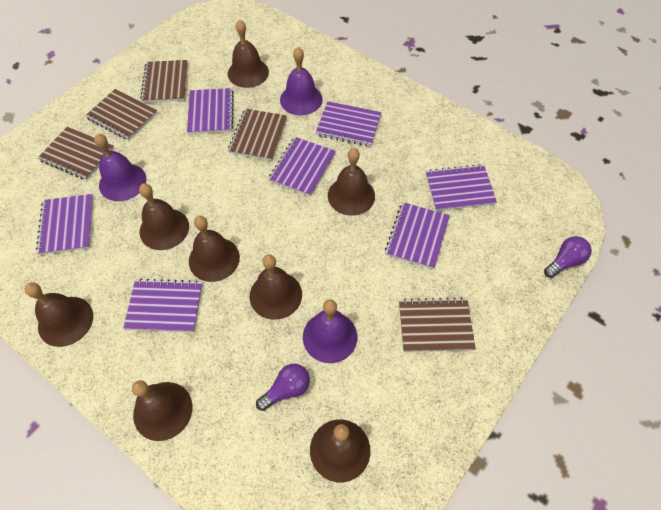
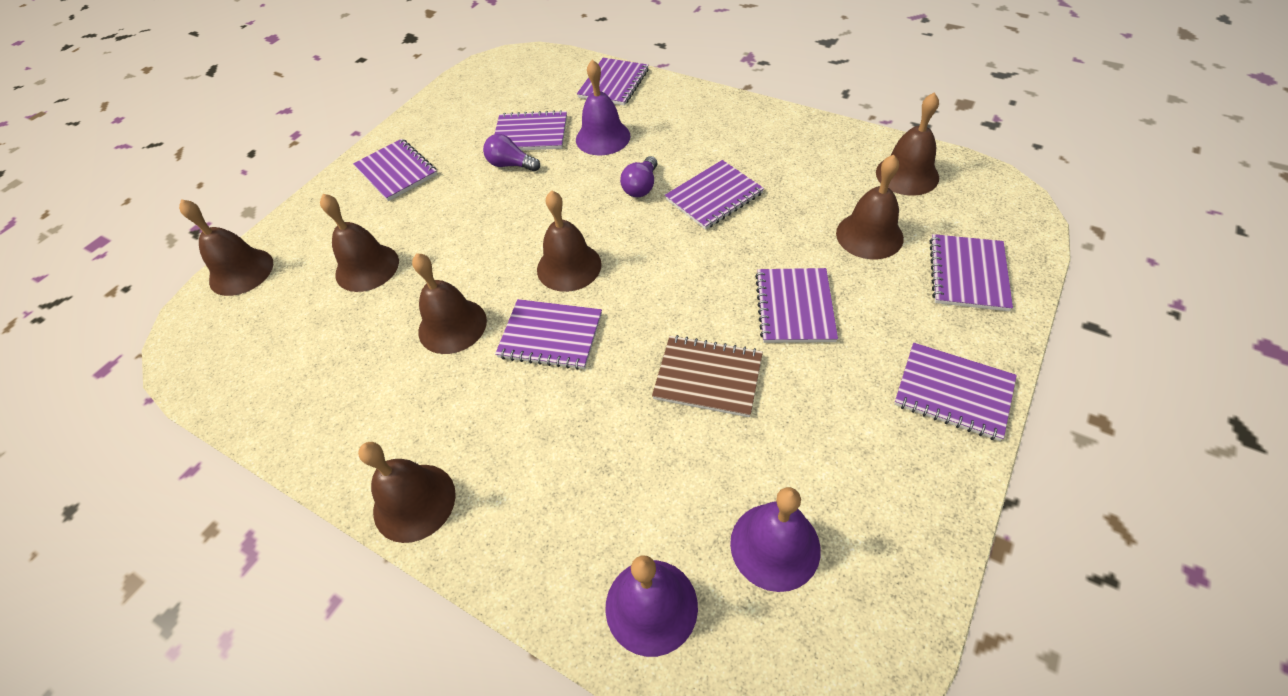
brown bell: 8 -> 7
brown notebook: 5 -> 1
purple notebook: 7 -> 8

